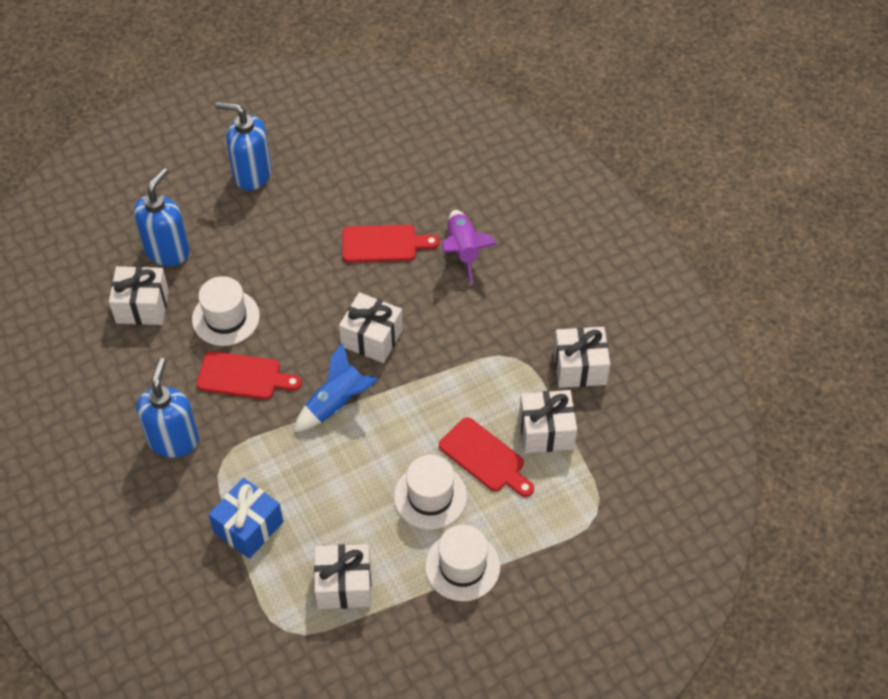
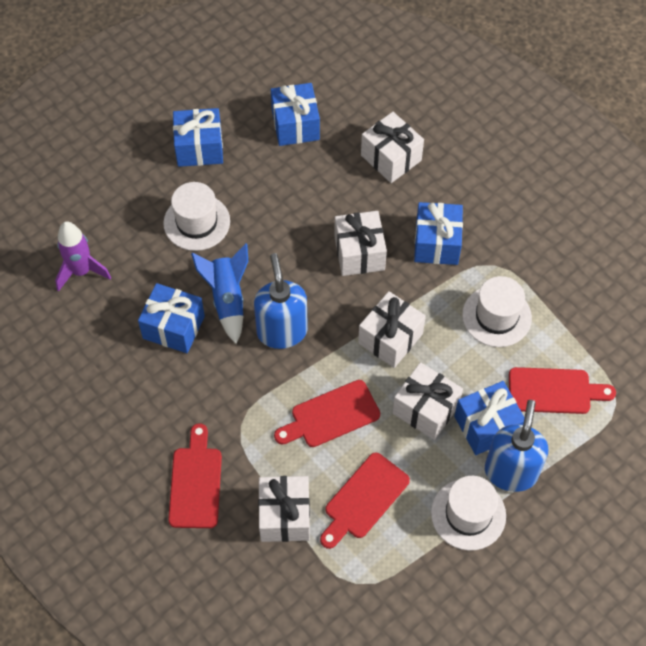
blue gift: 1 -> 5
blue soap dispenser: 3 -> 2
red cutting board: 3 -> 4

